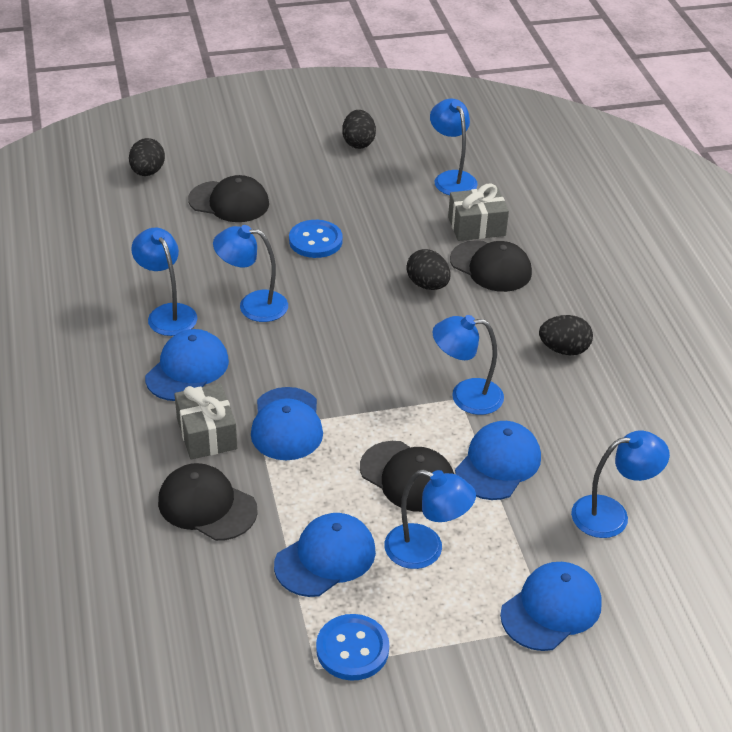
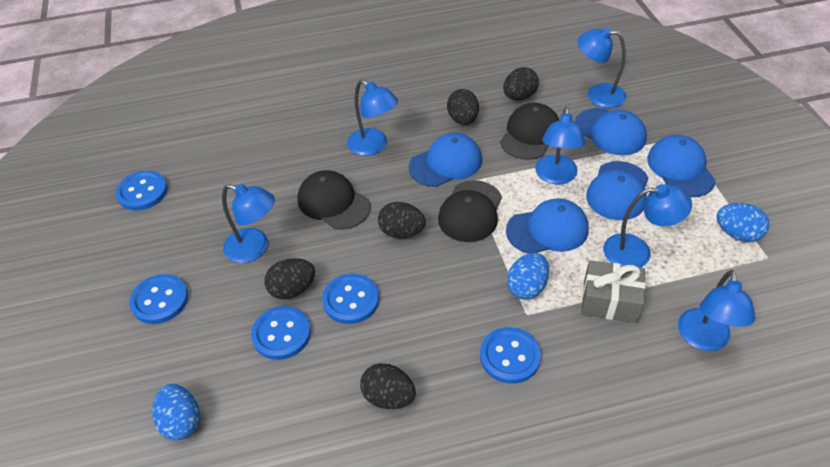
black cap: 4 -> 3
black egg: 4 -> 5
blue button: 2 -> 5
blue egg: 0 -> 3
grey gift: 2 -> 1

